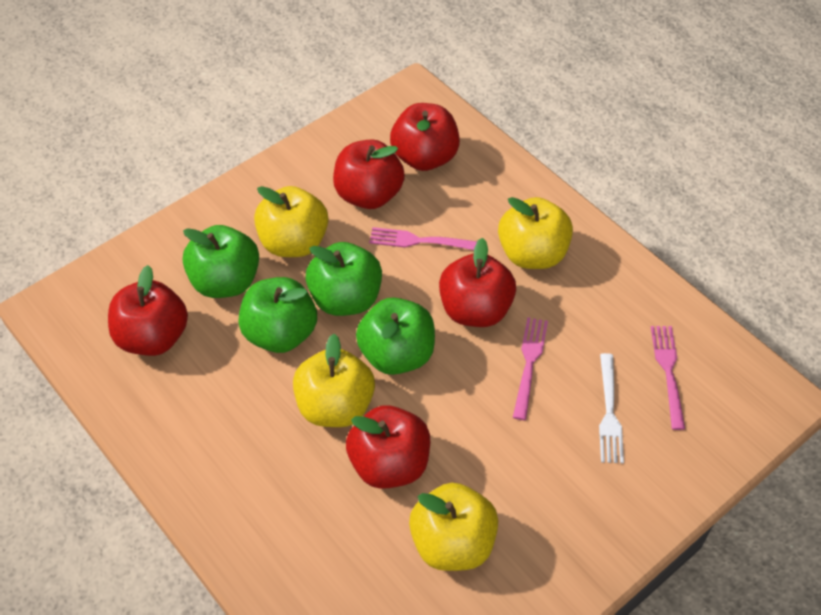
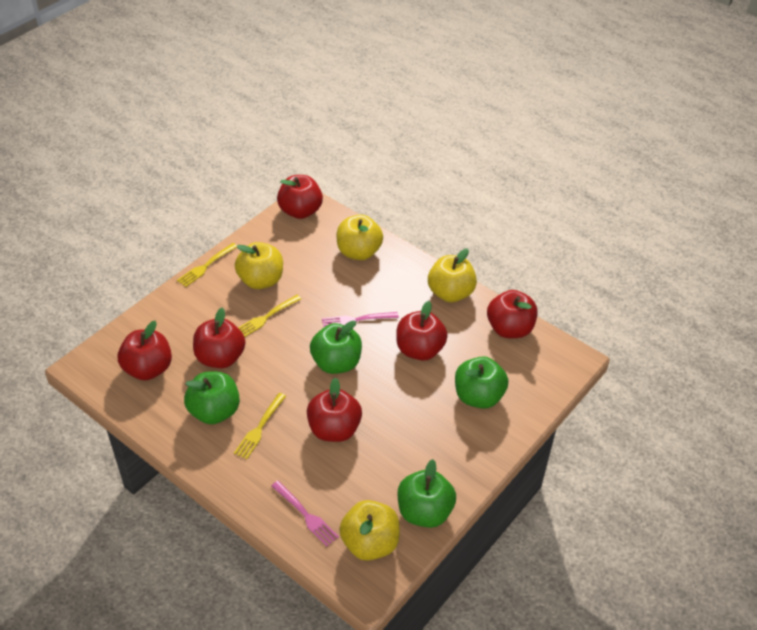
pink fork: 3 -> 2
red apple: 5 -> 6
white fork: 1 -> 0
yellow fork: 0 -> 3

